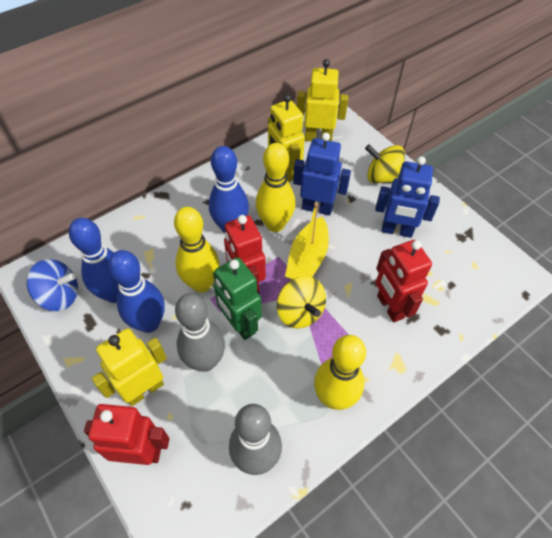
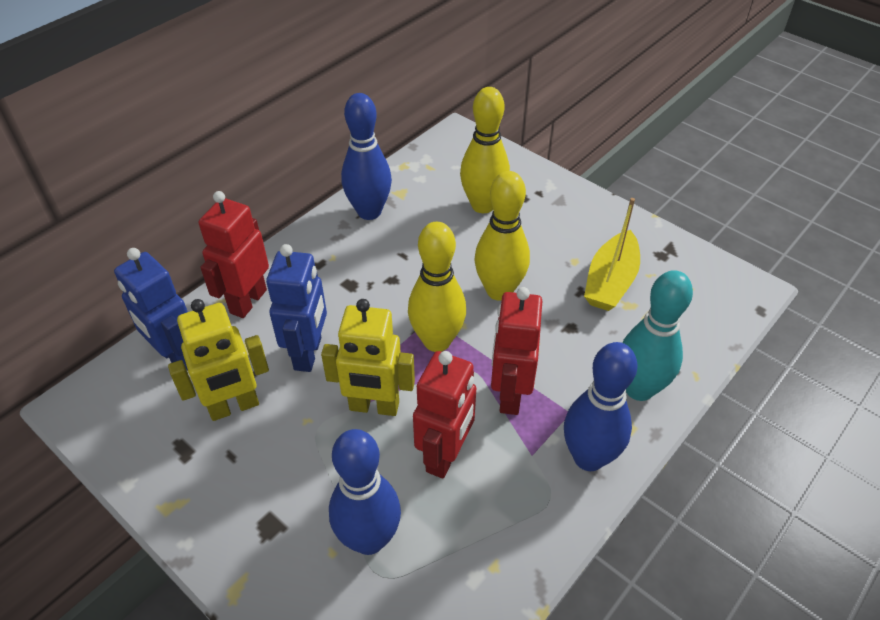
blue spinning top: 1 -> 0
green robot: 1 -> 0
grey bowling pin: 2 -> 0
turquoise bowling pin: 0 -> 1
yellow robot: 3 -> 2
yellow spinning top: 2 -> 0

